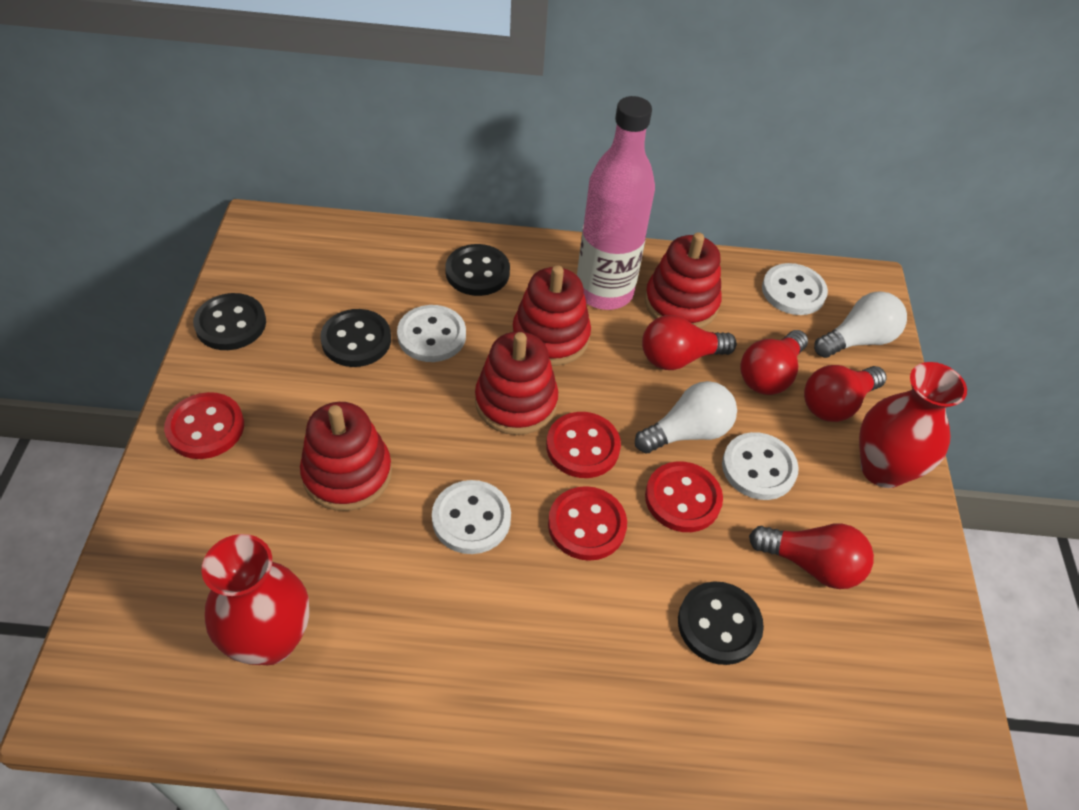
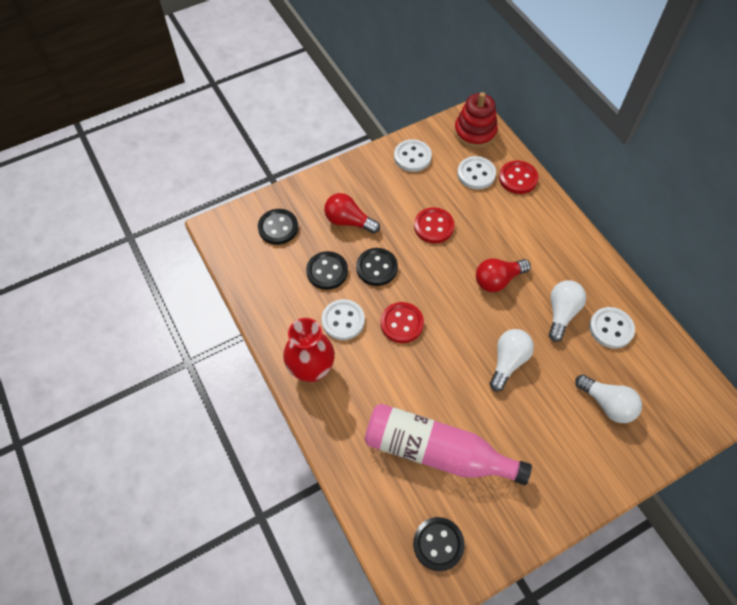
red button: 4 -> 3
red light bulb: 4 -> 2
red stacking toy: 4 -> 1
red vase: 2 -> 1
white light bulb: 2 -> 3

